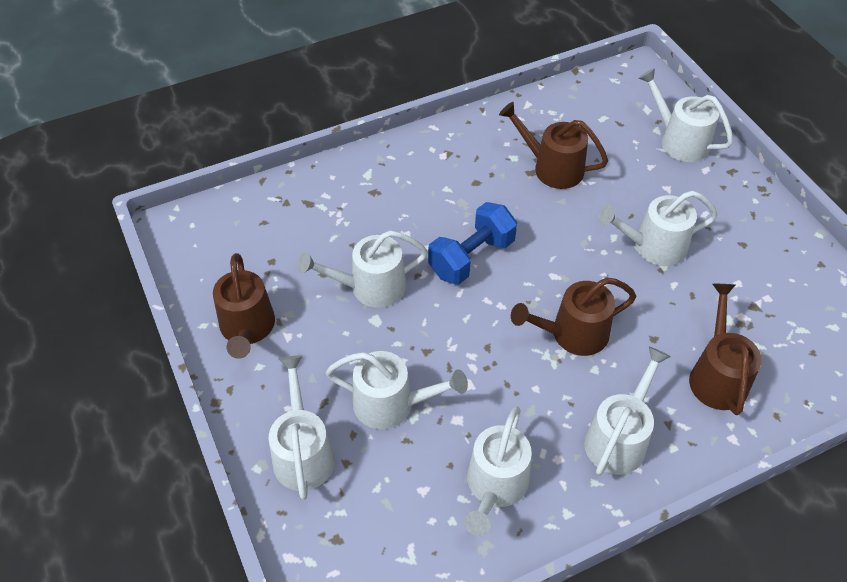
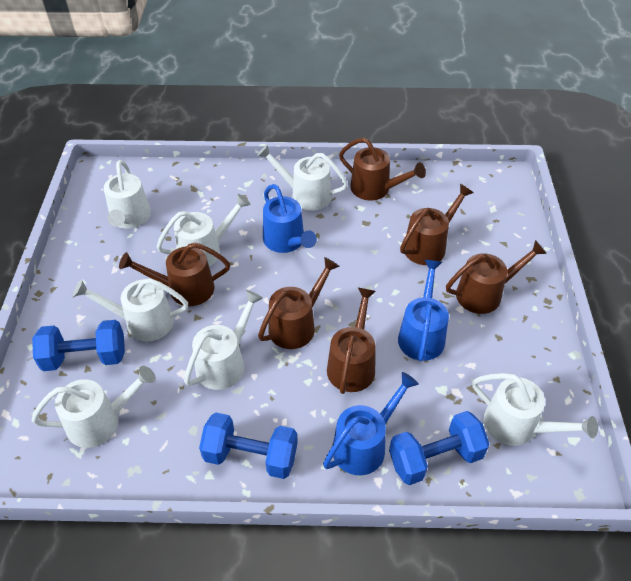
blue dumbbell: 1 -> 3
blue watering can: 0 -> 3
brown watering can: 4 -> 6

